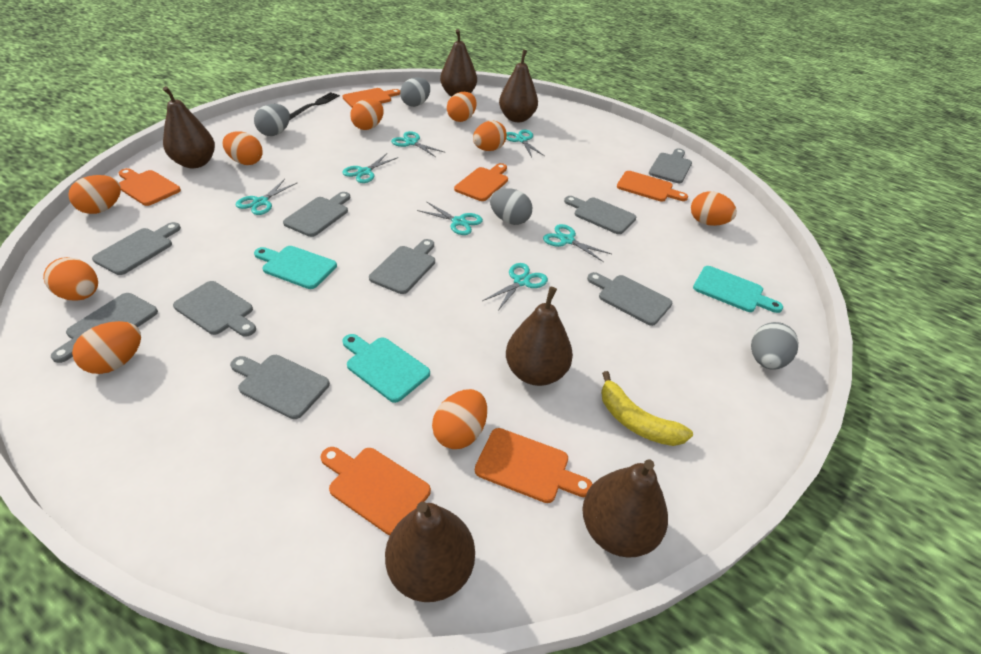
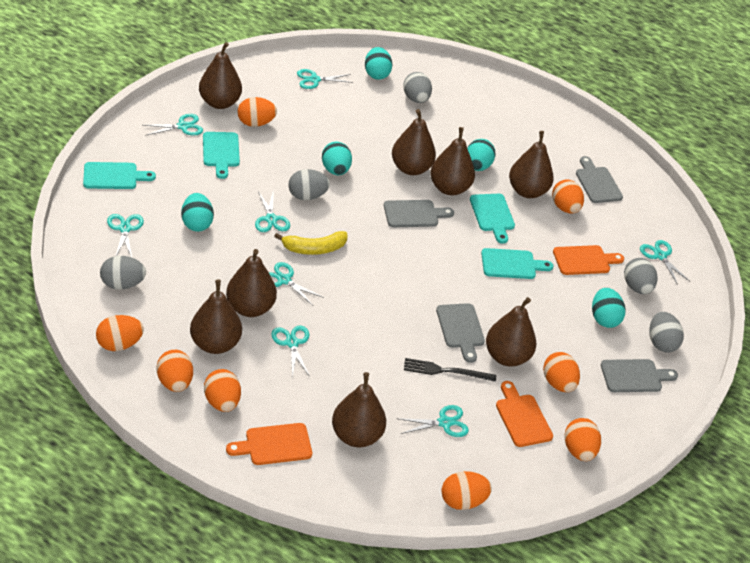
brown pear: 6 -> 8
grey cutting board: 9 -> 4
grey egg: 4 -> 5
orange cutting board: 6 -> 3
orange egg: 9 -> 8
turquoise cutting board: 3 -> 4
turquoise egg: 0 -> 5
turquoise scissors: 7 -> 8

